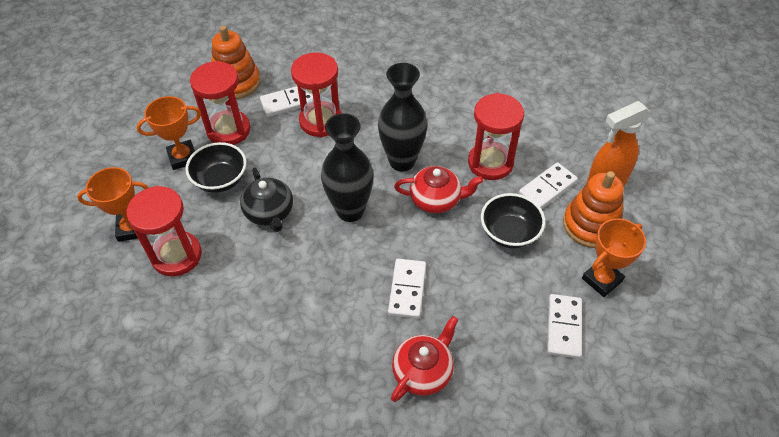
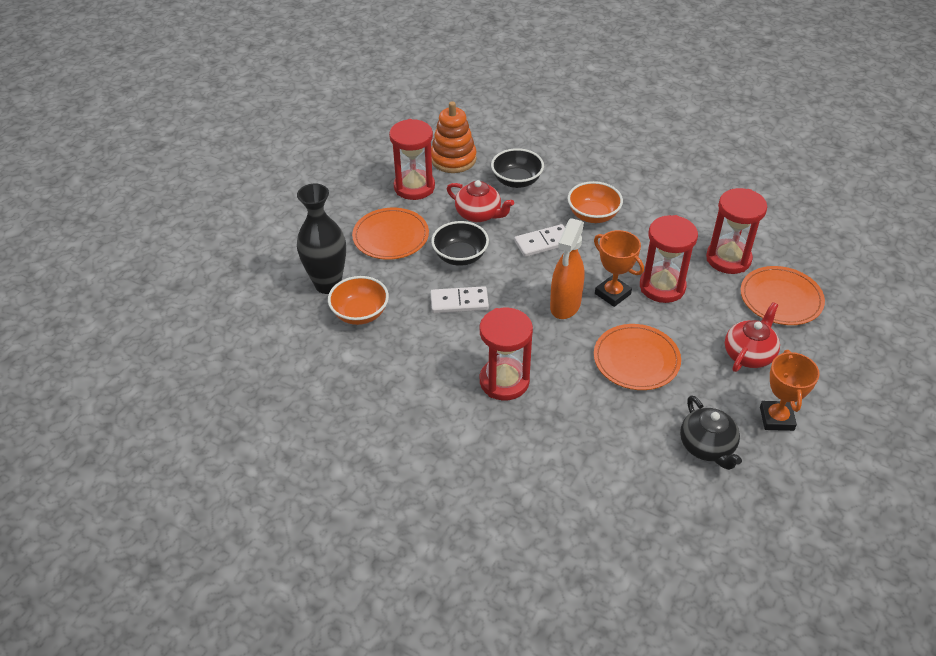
black vase: 2 -> 1
orange bowl: 0 -> 2
orange plate: 0 -> 3
orange stacking toy: 2 -> 1
orange trophy: 3 -> 2
white domino: 4 -> 2

